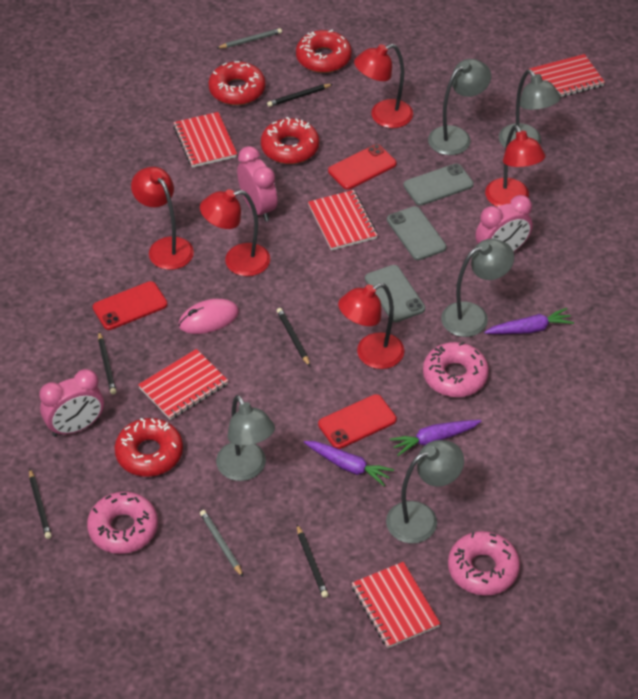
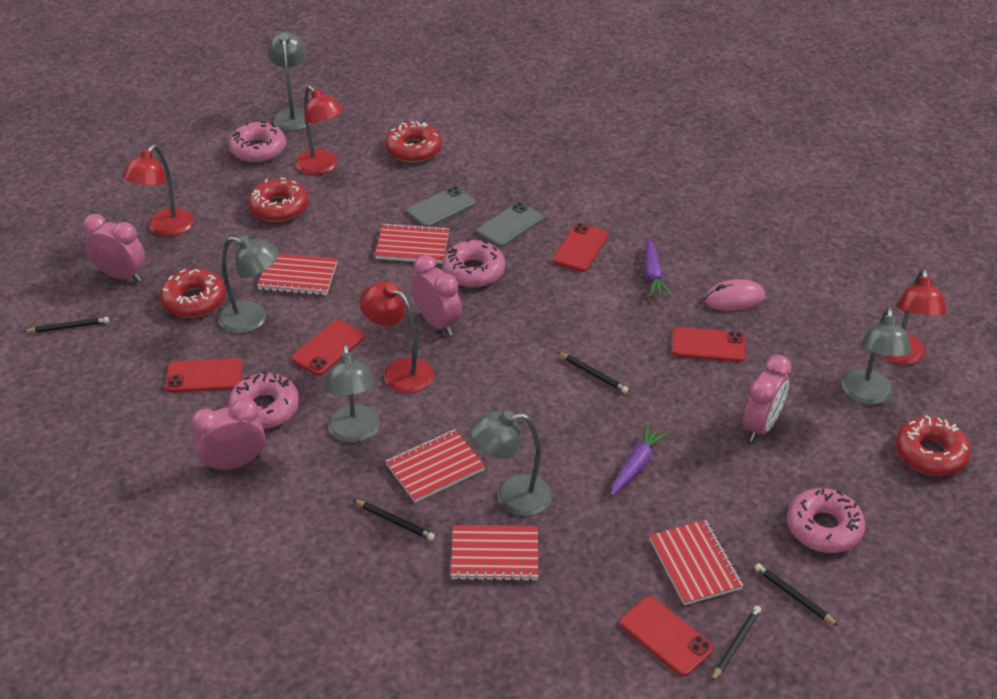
grey pencil: 2 -> 0
grey phone: 3 -> 2
pink clock: 3 -> 4
pink donut: 3 -> 4
purple carrot: 3 -> 2
red lamp: 5 -> 4
red phone: 3 -> 5

